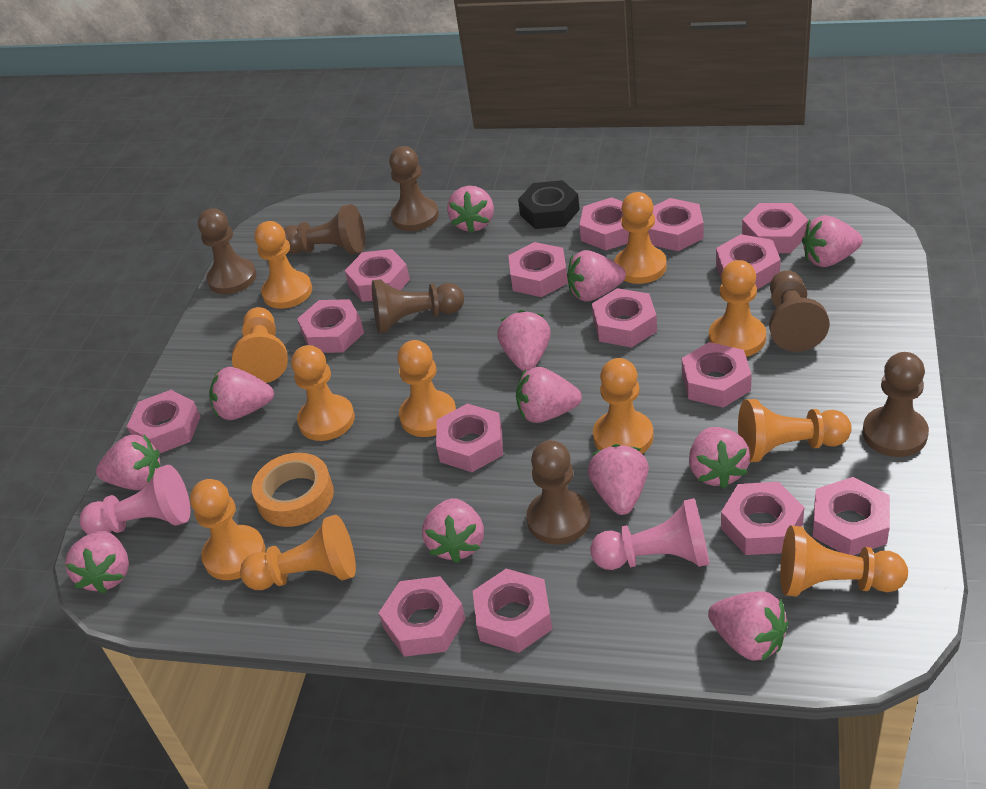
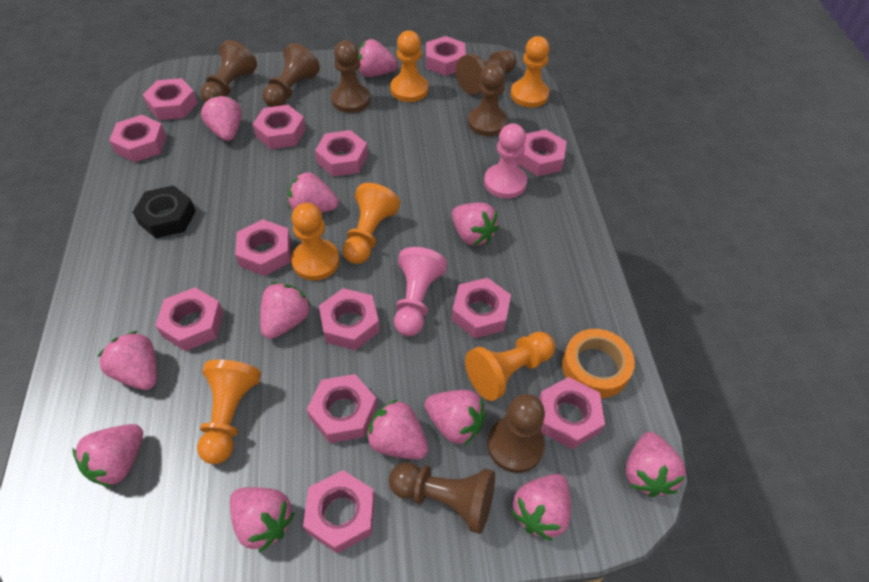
orange pawn: 11 -> 6
pink nut: 15 -> 13

